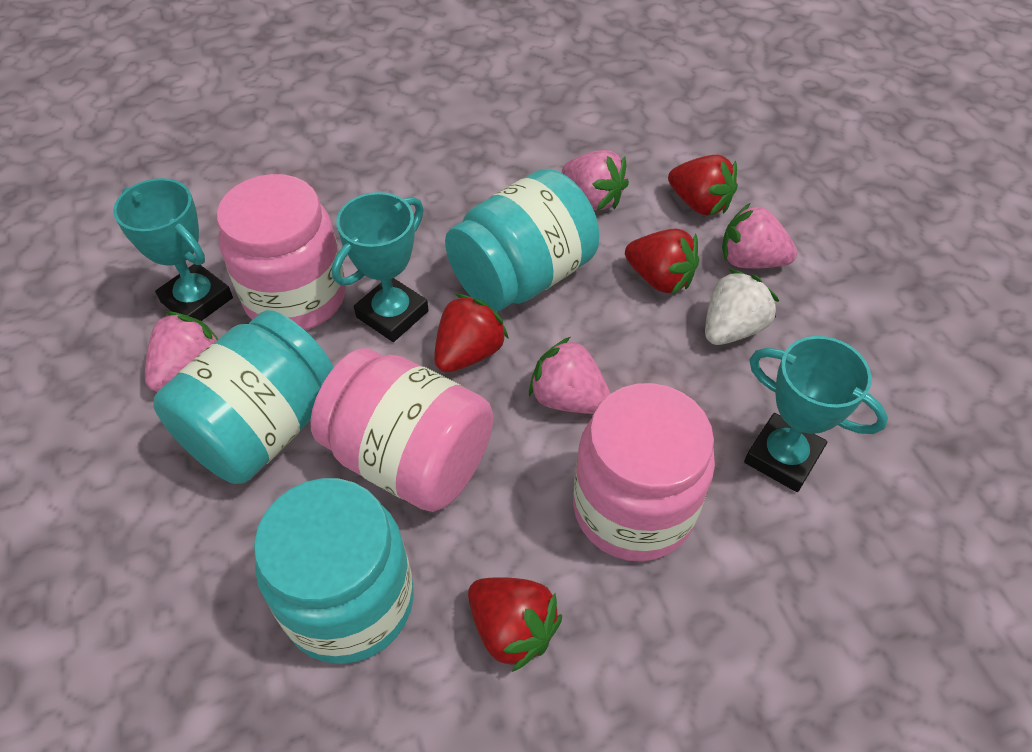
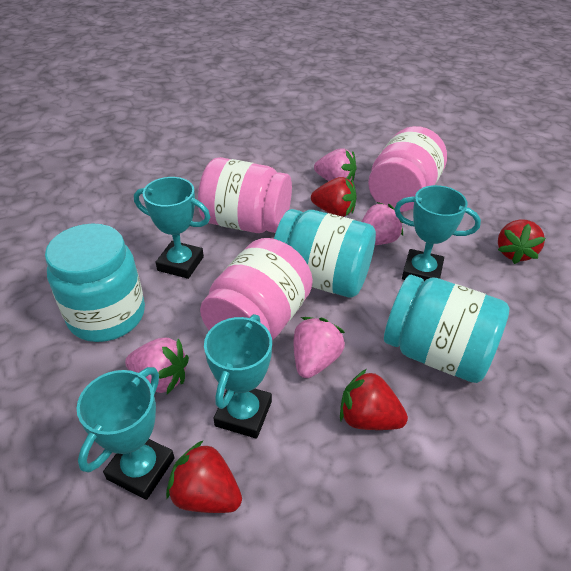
turquoise trophy: 3 -> 4
white strawberry: 1 -> 0

